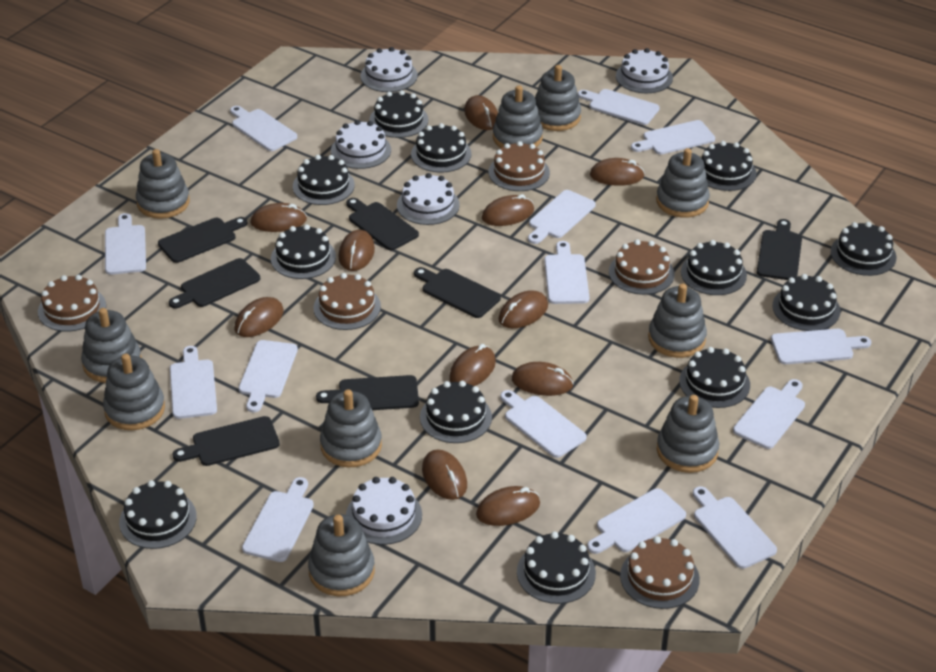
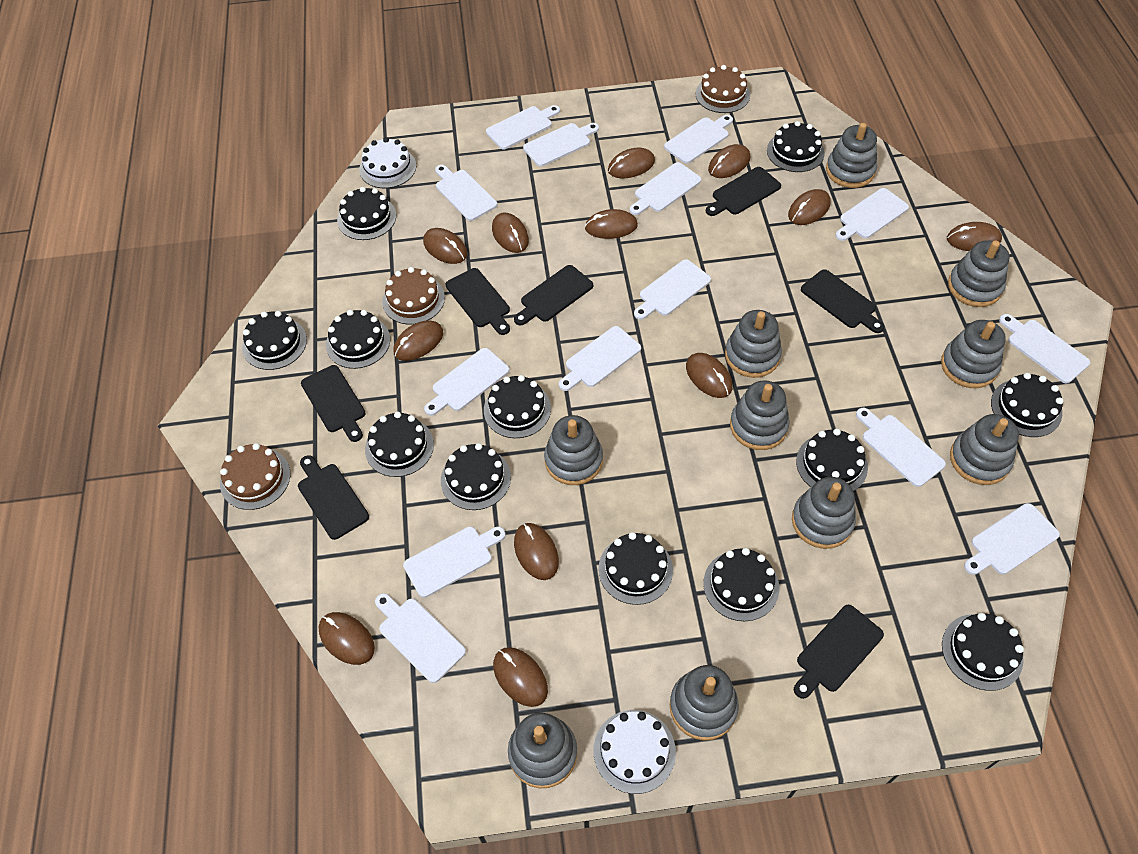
brown cake: 5 -> 3
brown mouse: 11 -> 12
white cake: 5 -> 2

